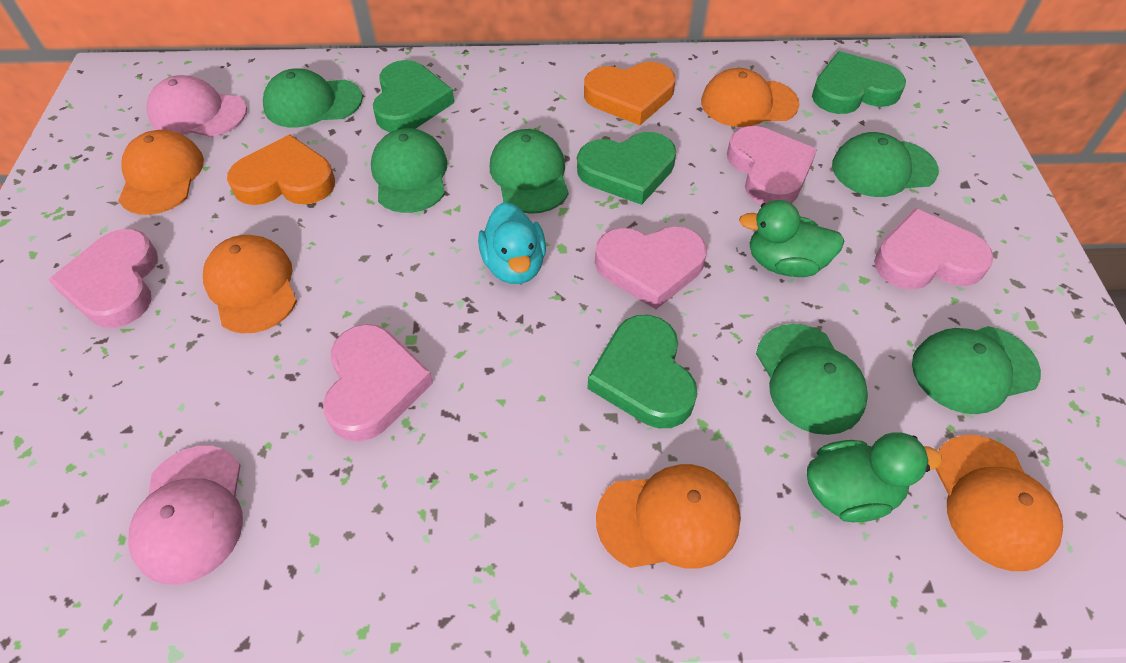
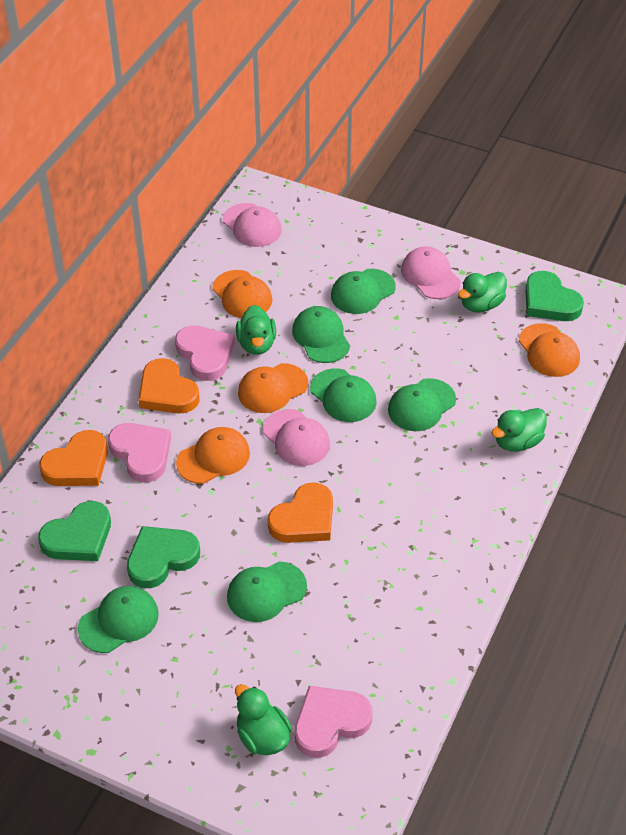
green duck: 2 -> 4
green heart: 4 -> 3
orange cap: 5 -> 4
orange heart: 2 -> 3
pink cap: 2 -> 3
pink heart: 5 -> 3
turquoise duck: 1 -> 0

